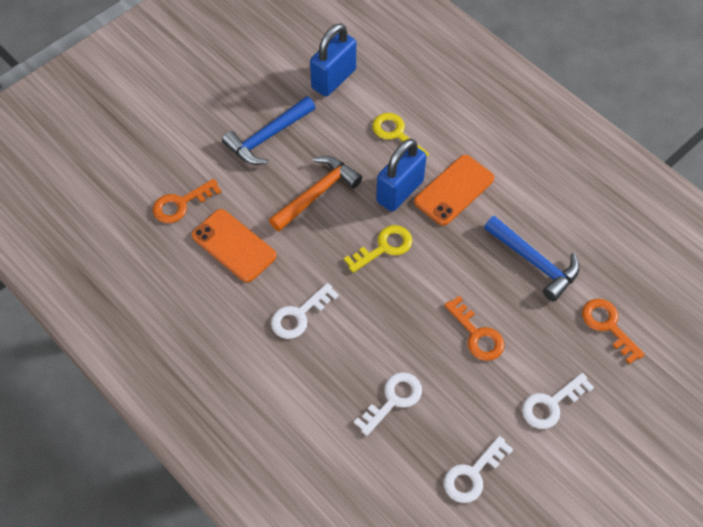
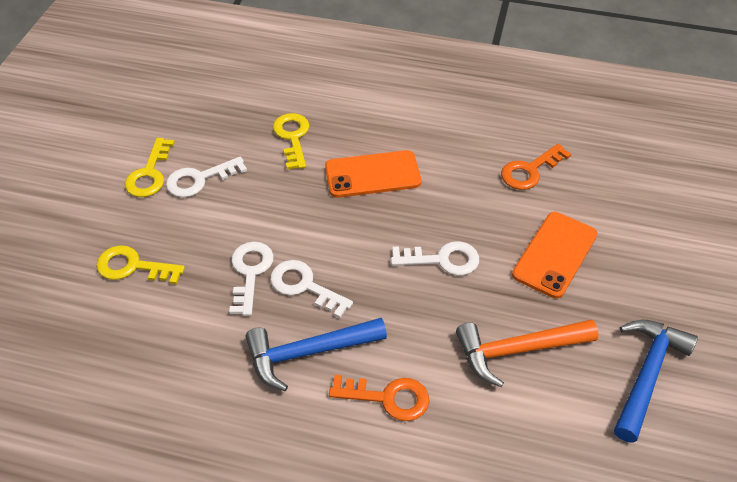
blue padlock: 2 -> 0
orange key: 3 -> 2
yellow key: 2 -> 3

